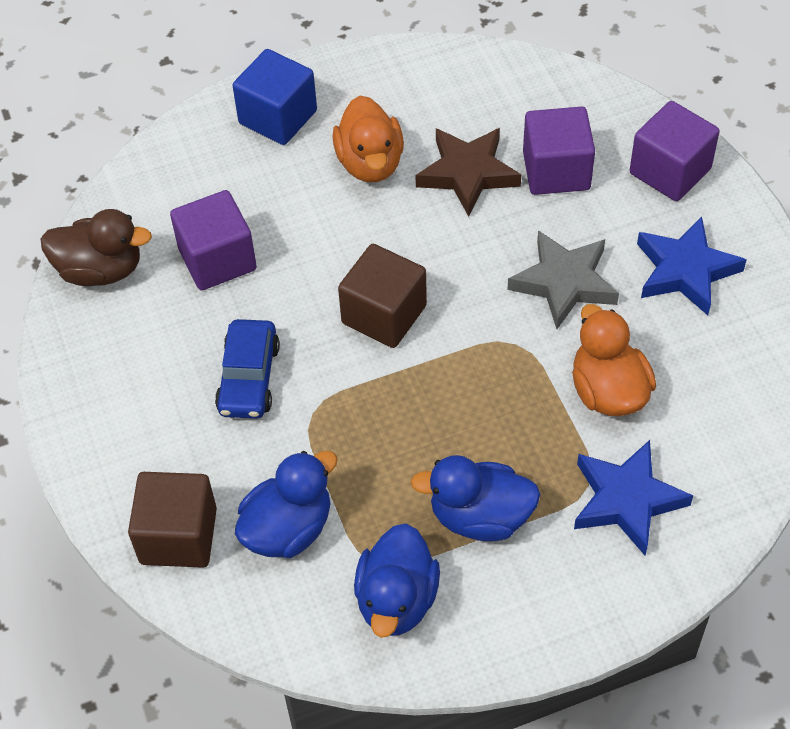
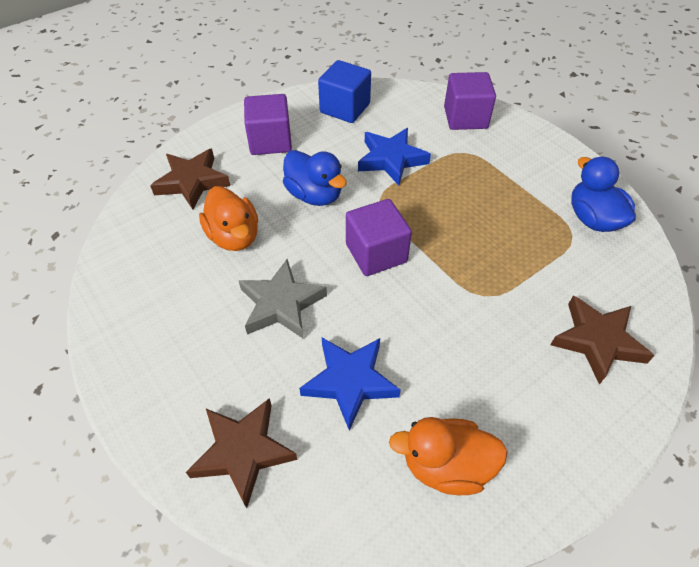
blue car: 1 -> 0
blue duck: 3 -> 2
brown cube: 2 -> 0
brown duck: 1 -> 0
brown star: 1 -> 3

